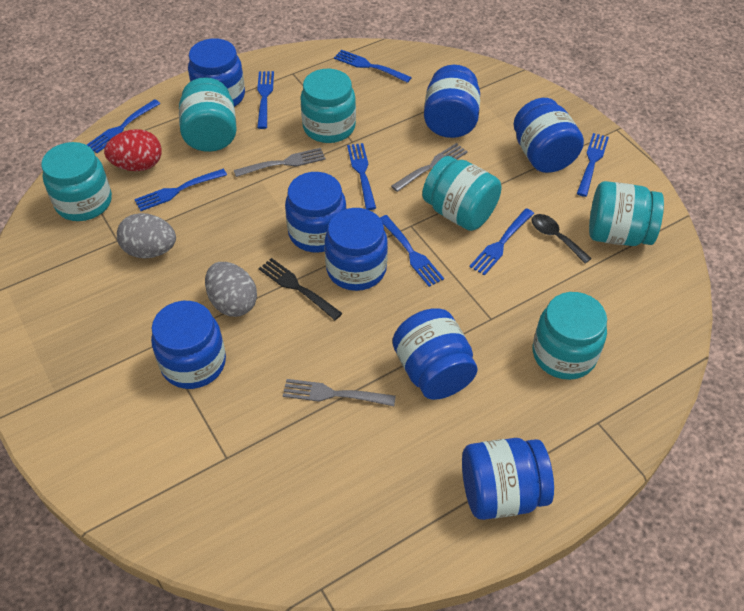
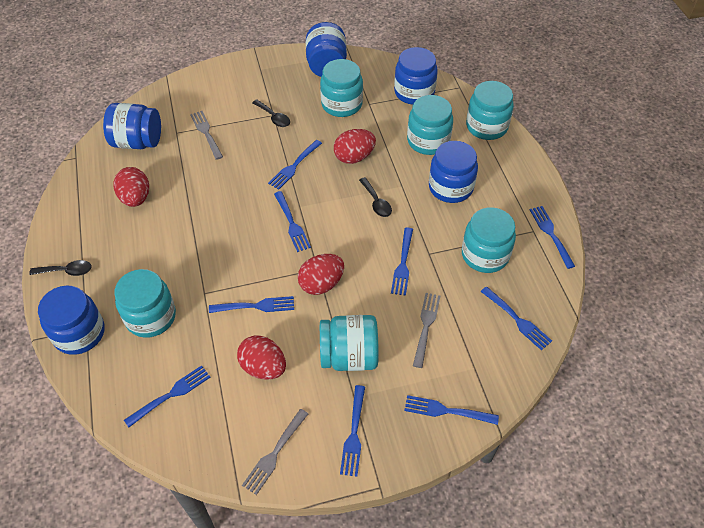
black fork: 1 -> 0
black spoon: 1 -> 3
blue fork: 8 -> 9
blue jar: 8 -> 5
grey egg: 2 -> 0
red egg: 1 -> 4

